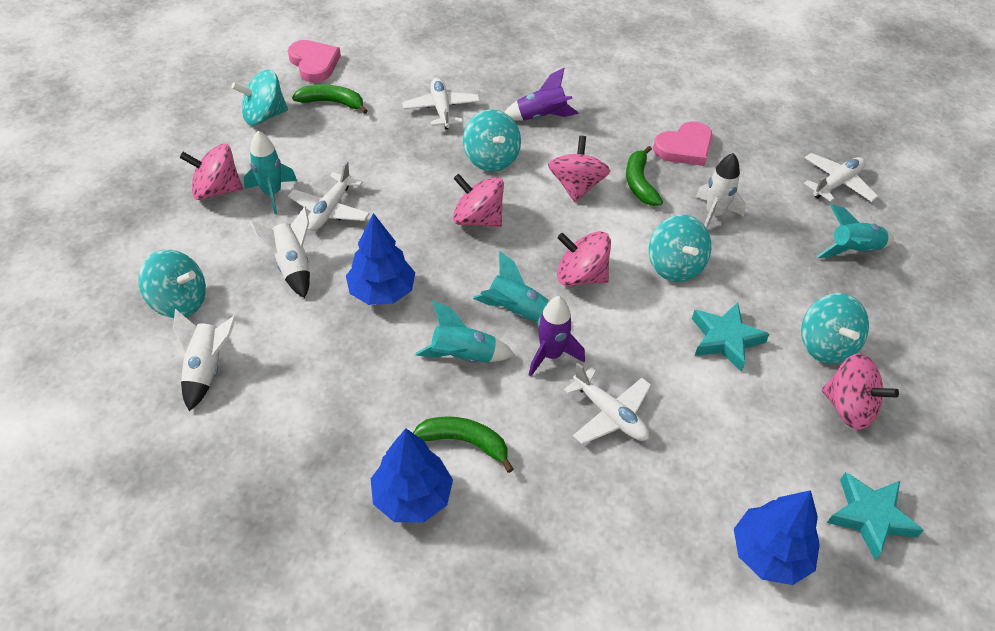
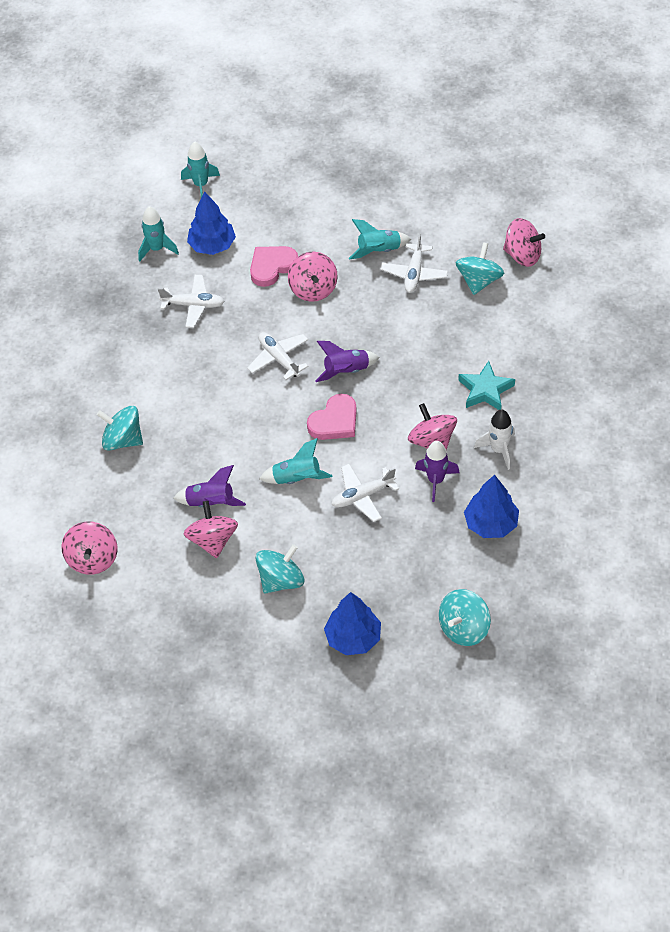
green banana: 3 -> 0
purple rocket: 2 -> 3
turquoise spinning top: 5 -> 4
turquoise star: 2 -> 1
white rocket: 3 -> 1

